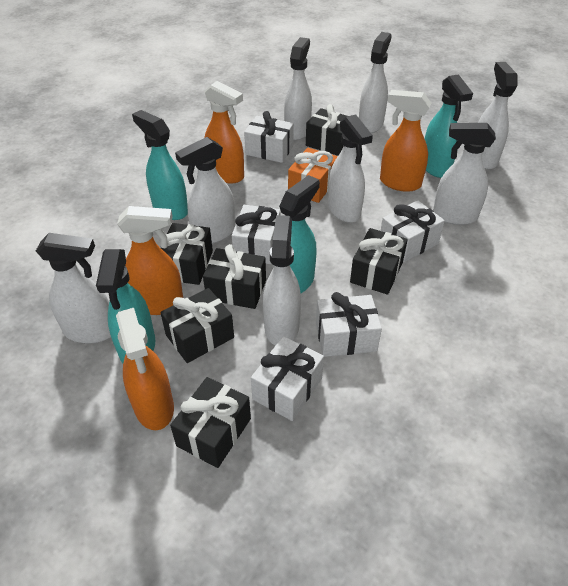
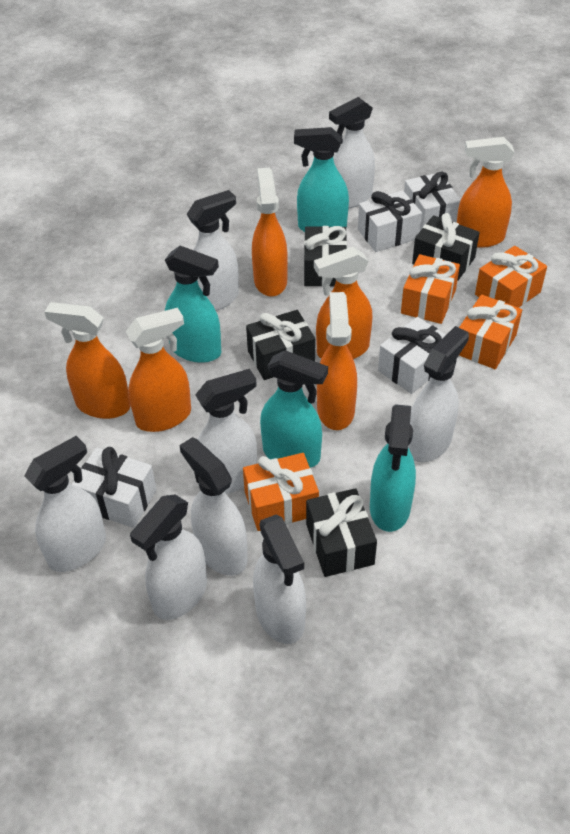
black gift: 6 -> 4
orange gift: 1 -> 4
orange spray bottle: 4 -> 6
white gift: 5 -> 4

